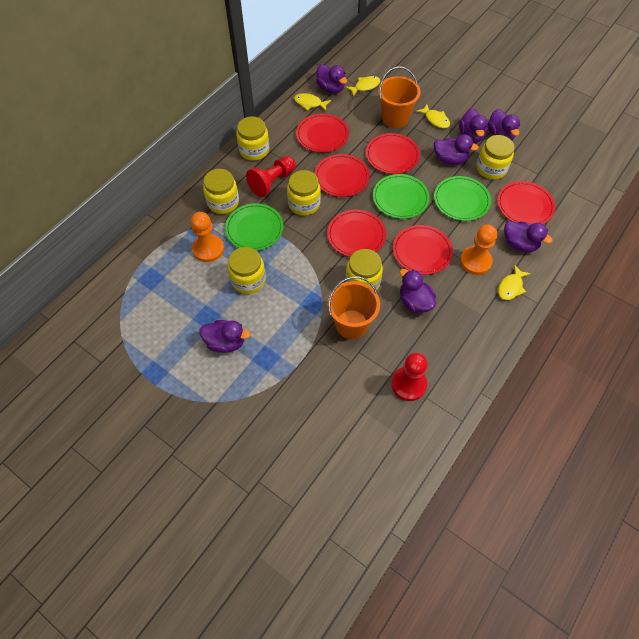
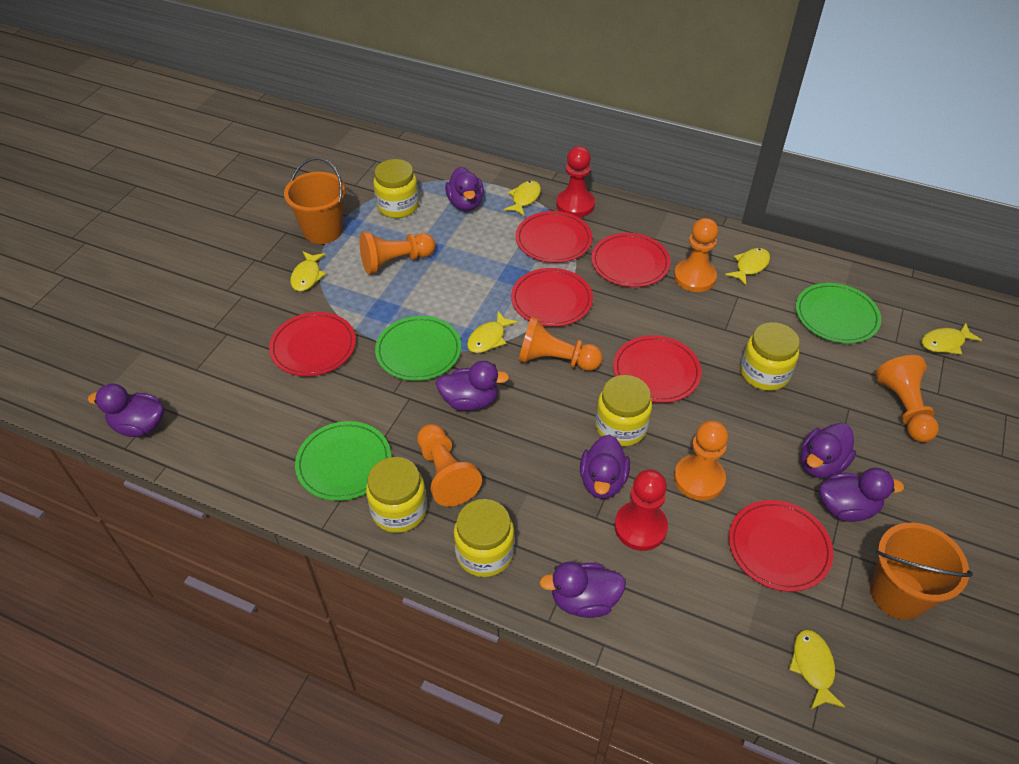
orange pawn: 2 -> 6
yellow fish: 4 -> 6
yellow jar: 6 -> 5

